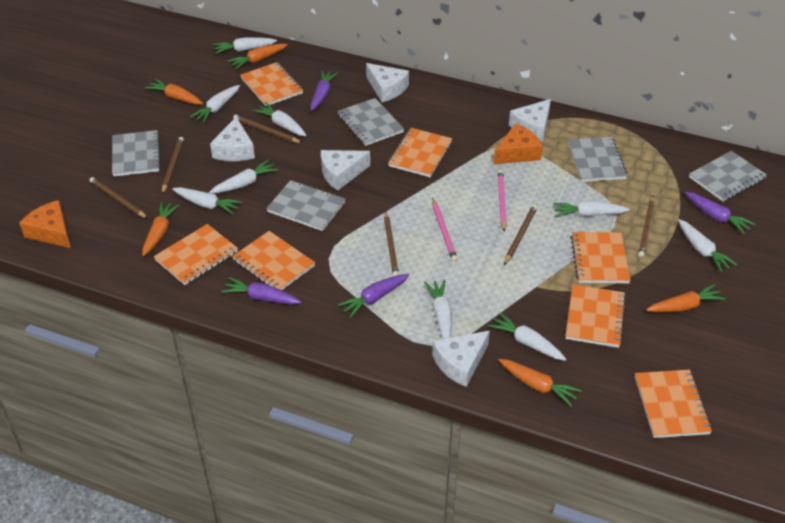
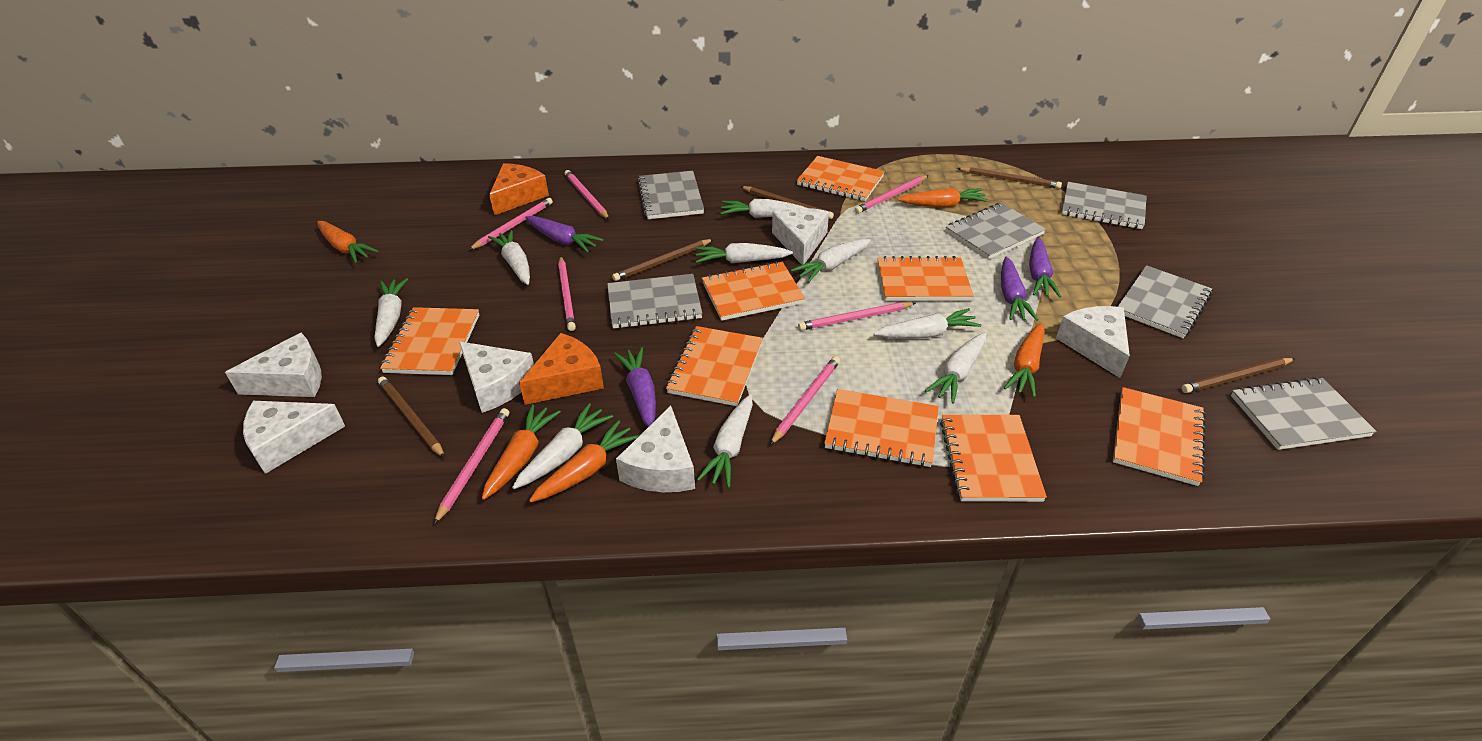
brown pencil: 6 -> 5
grey notebook: 5 -> 6
orange notebook: 7 -> 8
pink pencil: 2 -> 7
white cheese: 5 -> 6

